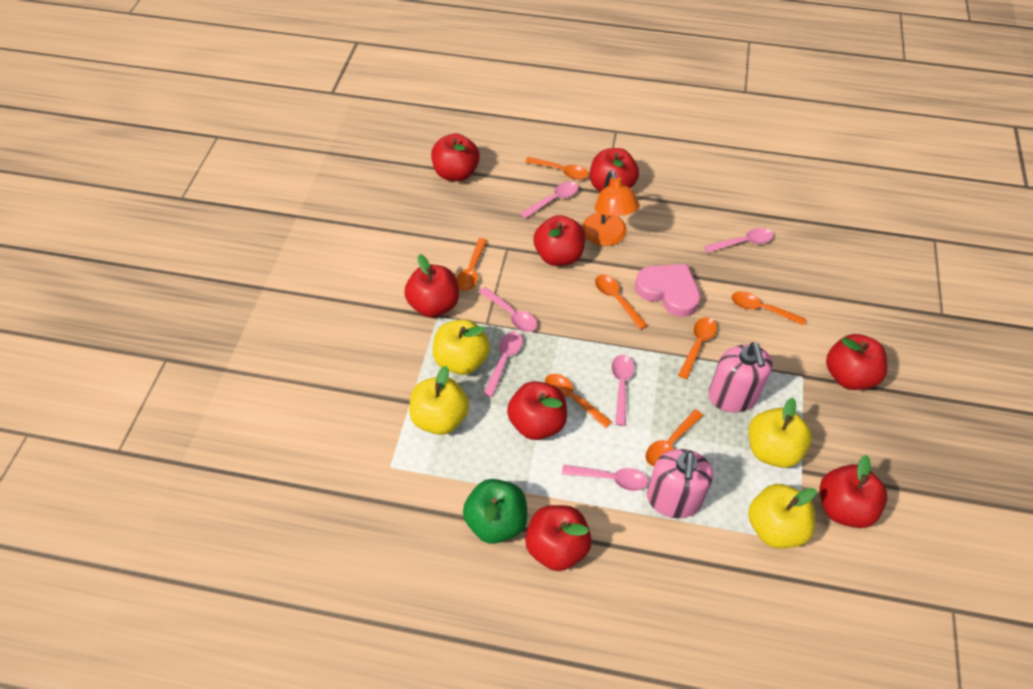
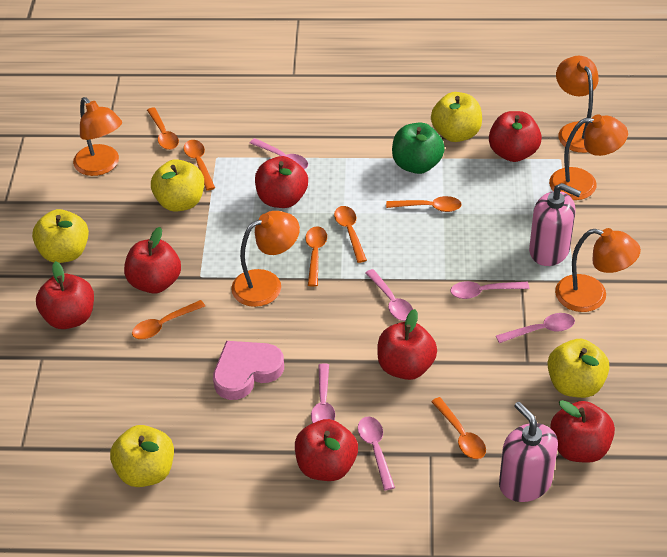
orange lamp: 1 -> 5
red apple: 8 -> 7
yellow apple: 4 -> 5

